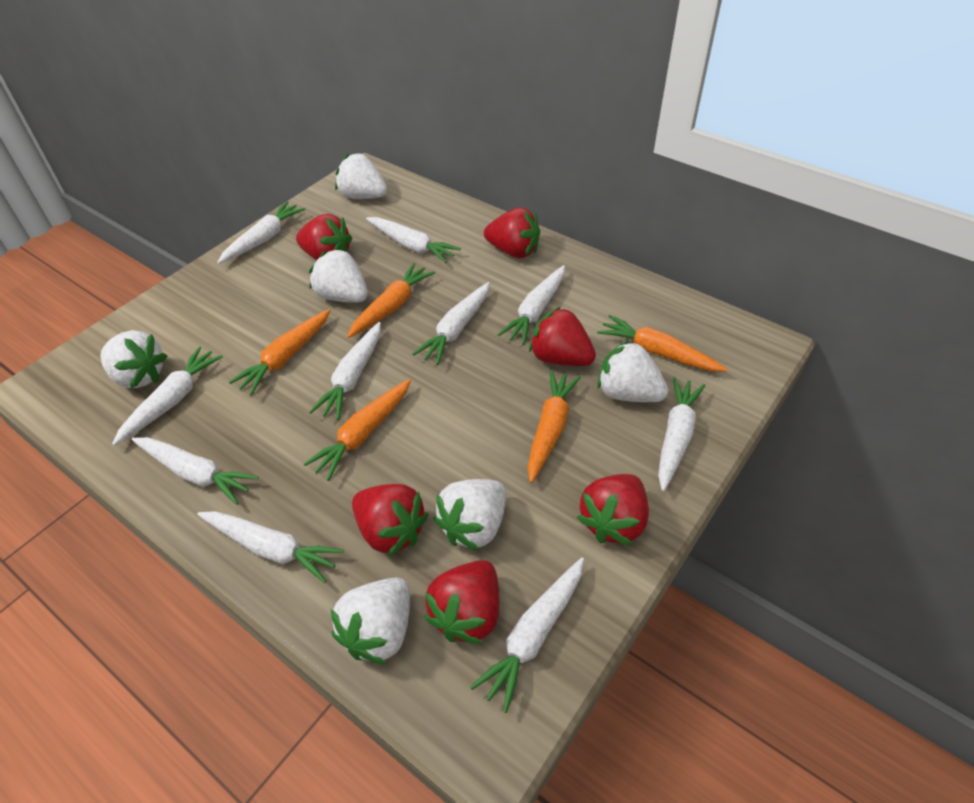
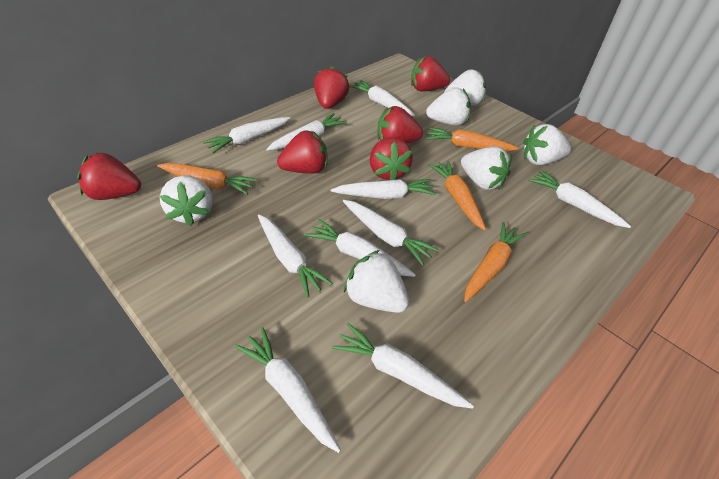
orange carrot: 5 -> 4

